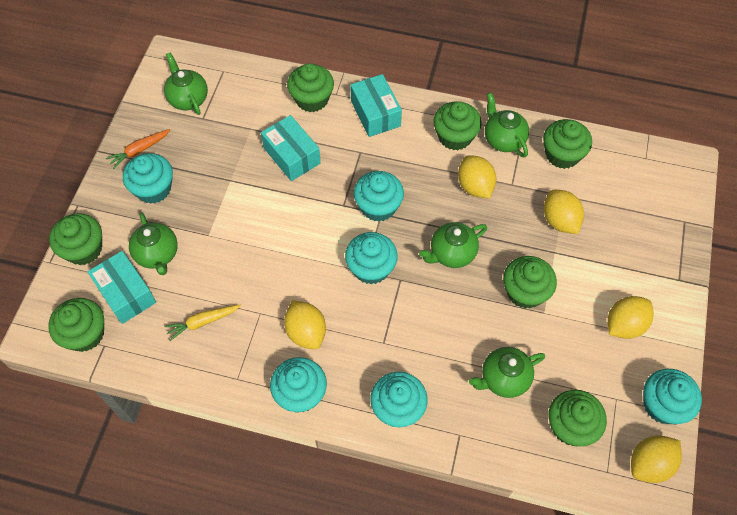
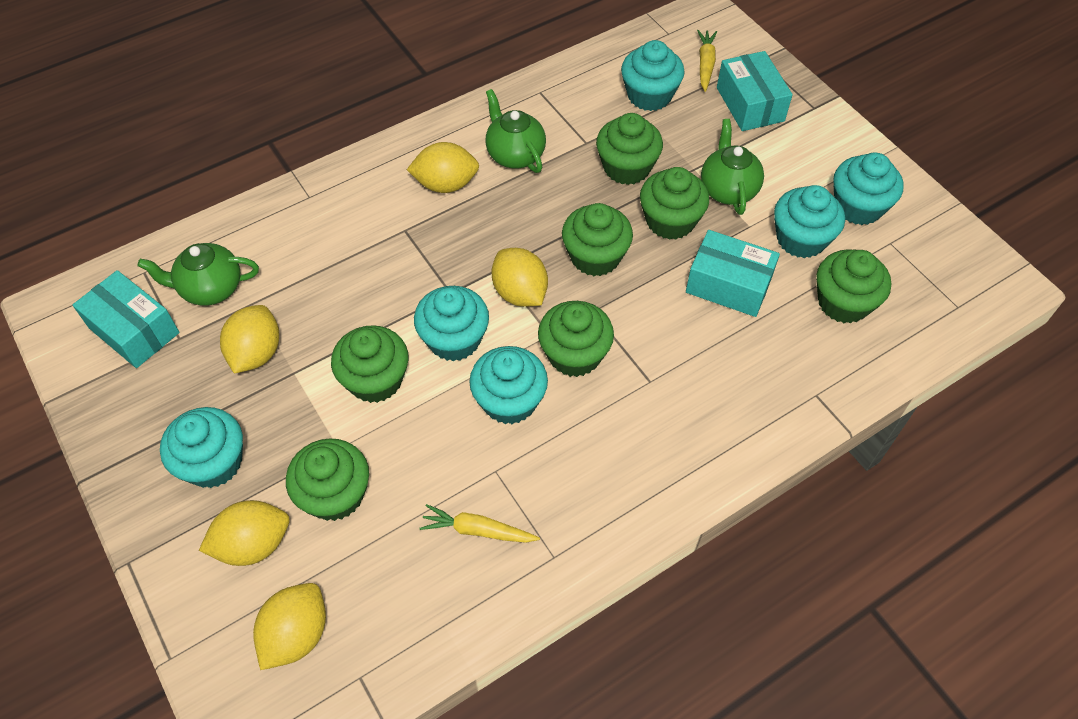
green teapot: 5 -> 3
orange carrot: 1 -> 0
yellow carrot: 1 -> 2

